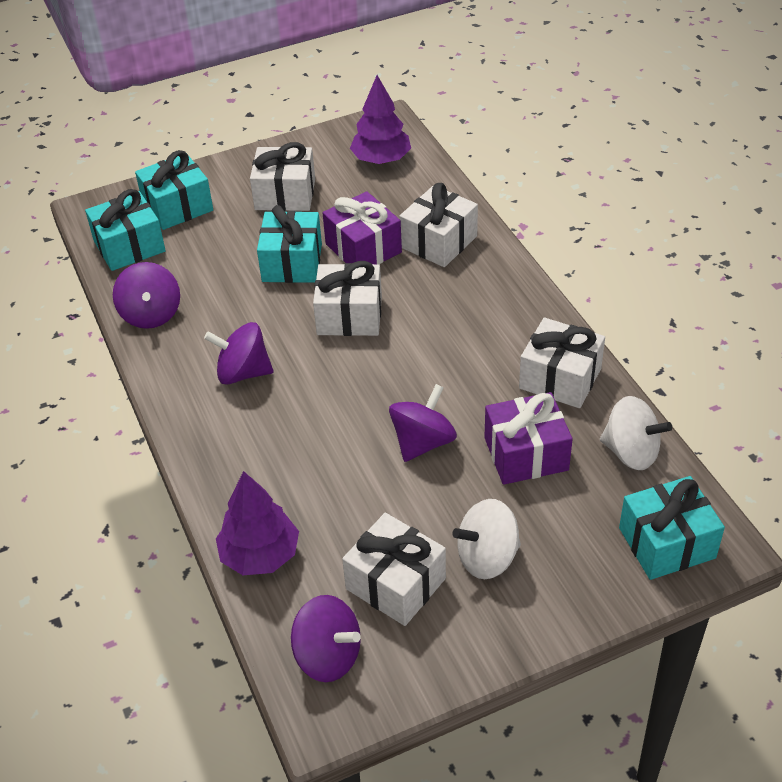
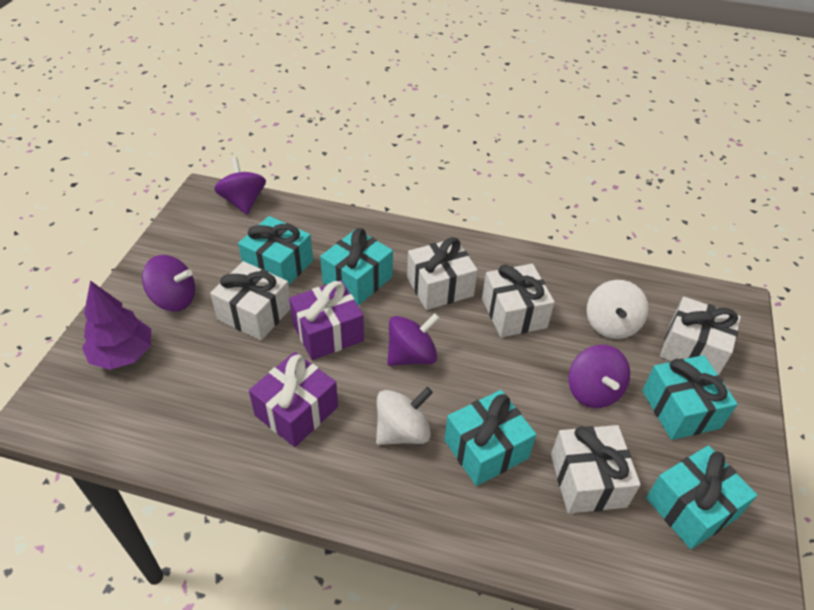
purple tree: 2 -> 1
turquoise gift: 4 -> 5

